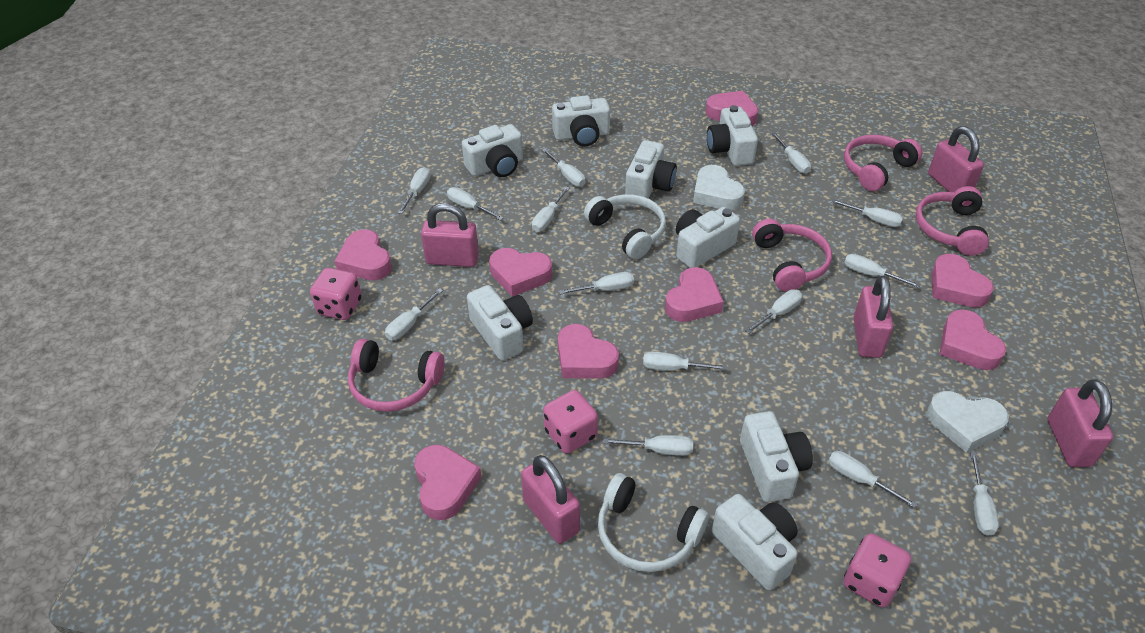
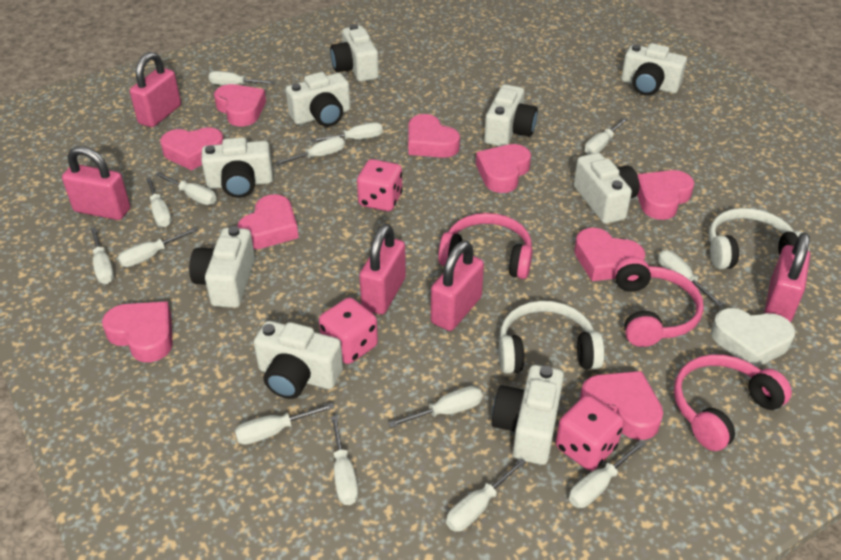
pink headphones: 4 -> 3
pink heart: 8 -> 9
white camera: 8 -> 9
white heart: 2 -> 1

